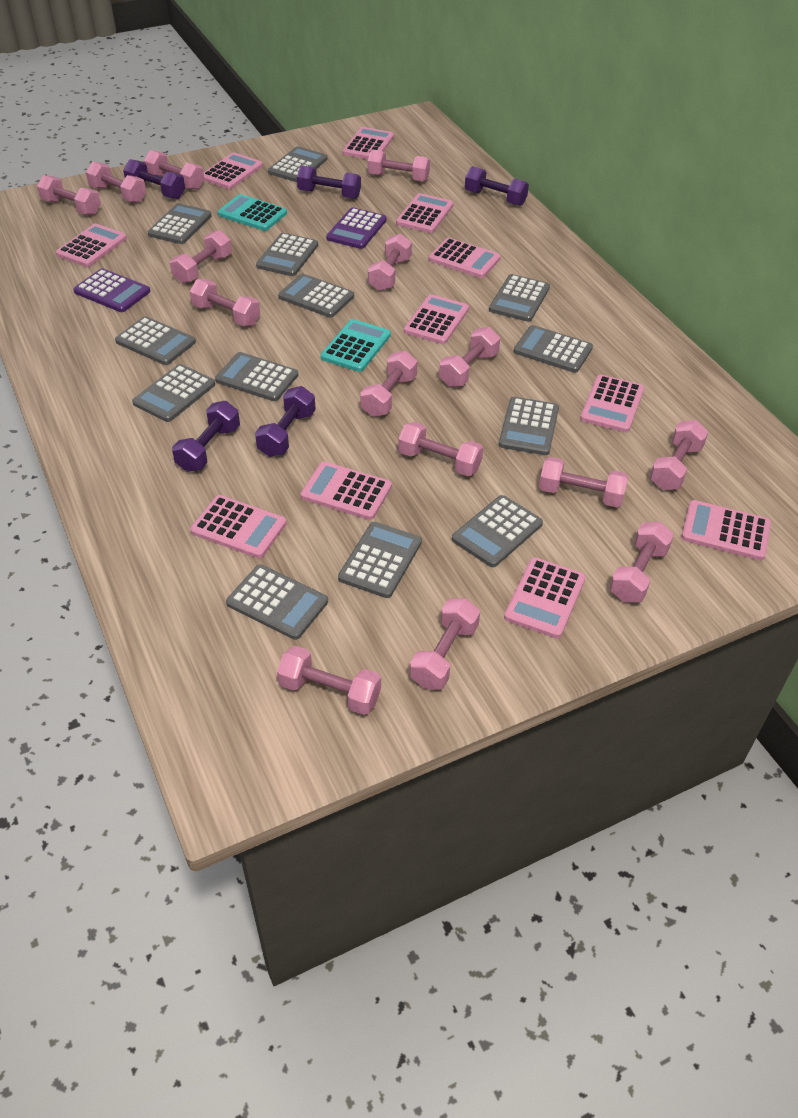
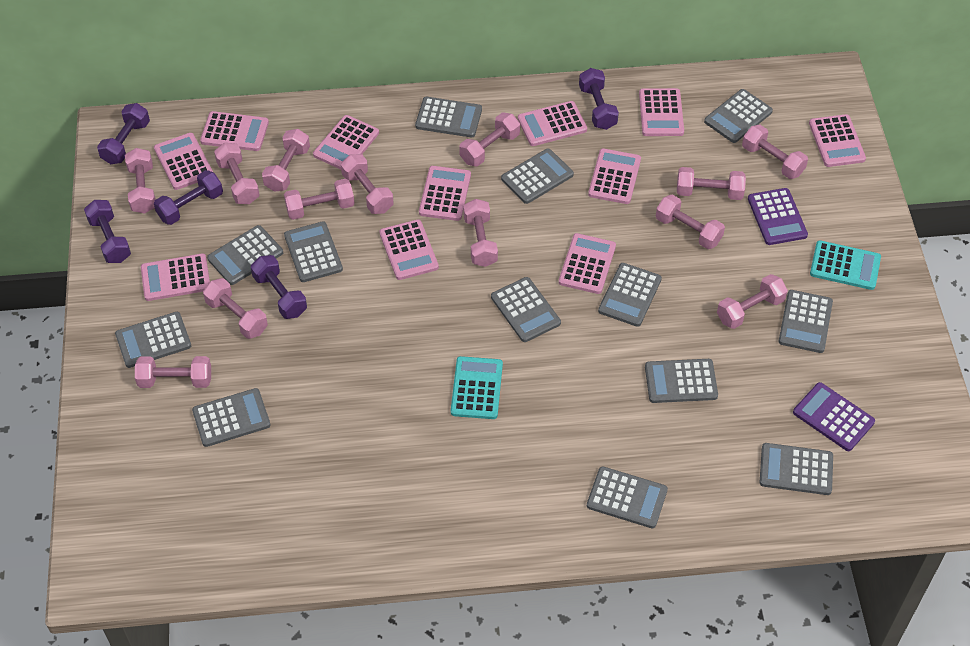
pink dumbbell: 15 -> 13

